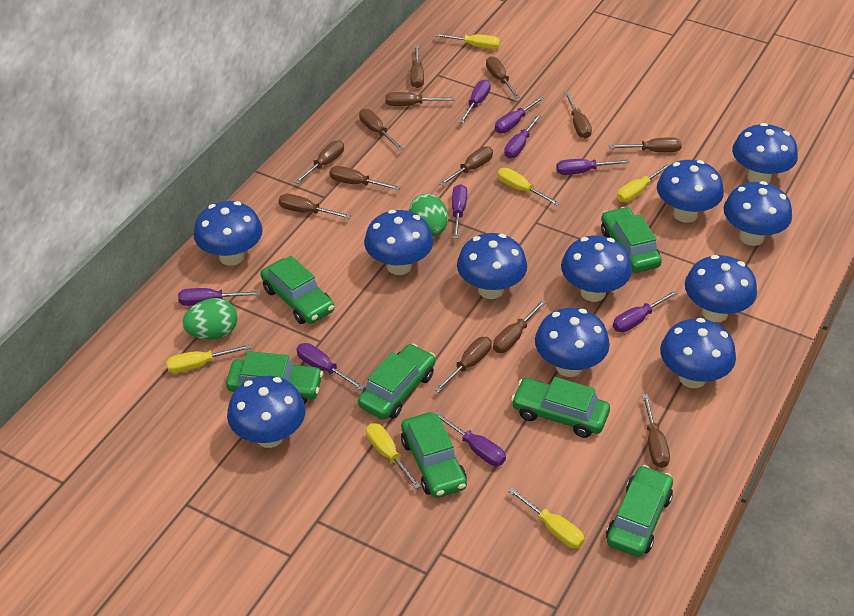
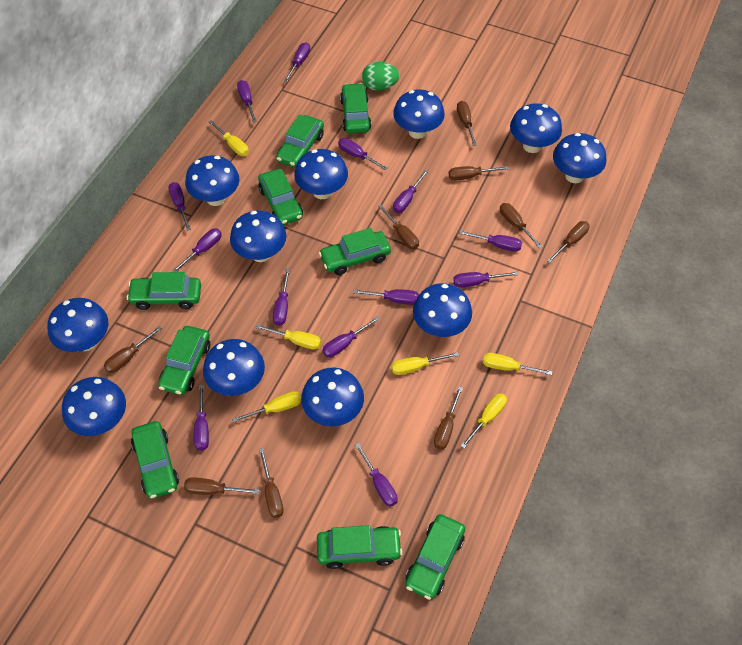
brown screwdriver: 13 -> 9
green car: 7 -> 9
green egg: 2 -> 1
purple screwdriver: 9 -> 13

